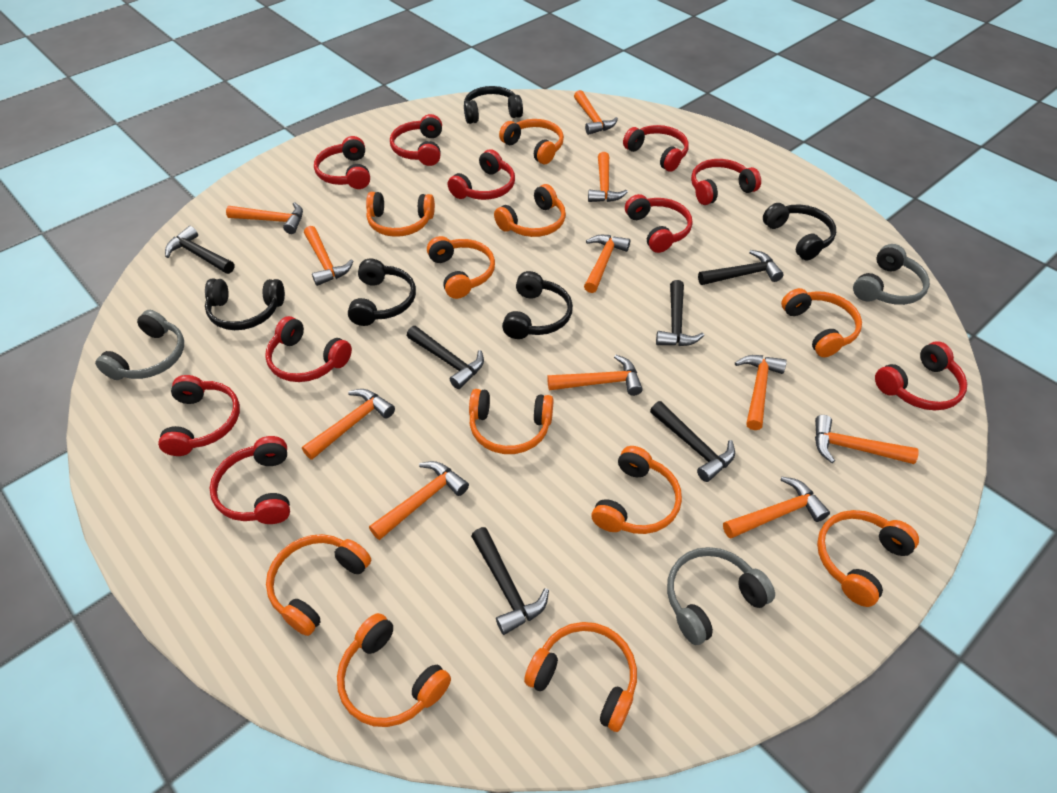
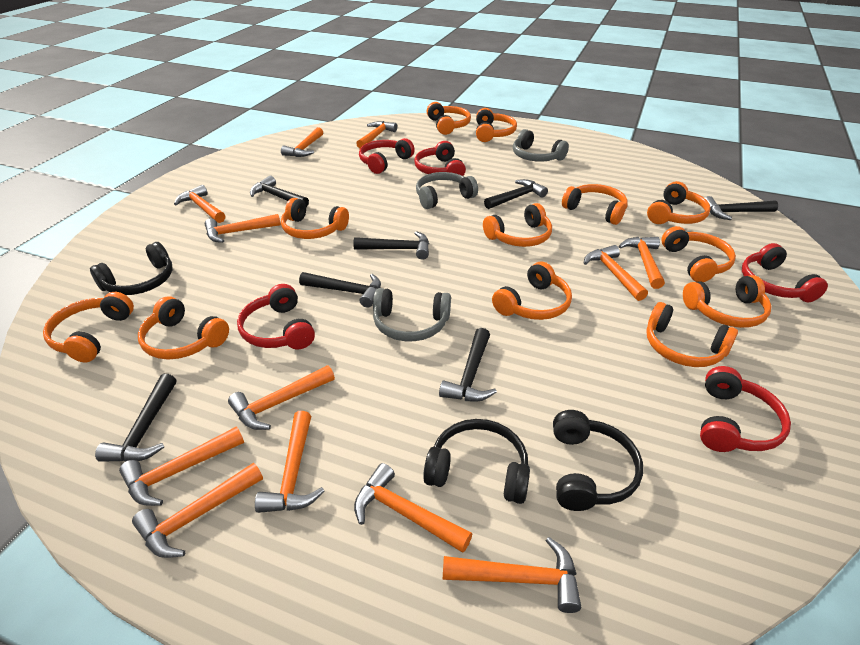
black hammer: 6 -> 7
black headphones: 5 -> 3
orange hammer: 11 -> 12
orange headphones: 11 -> 12
red headphones: 10 -> 5

